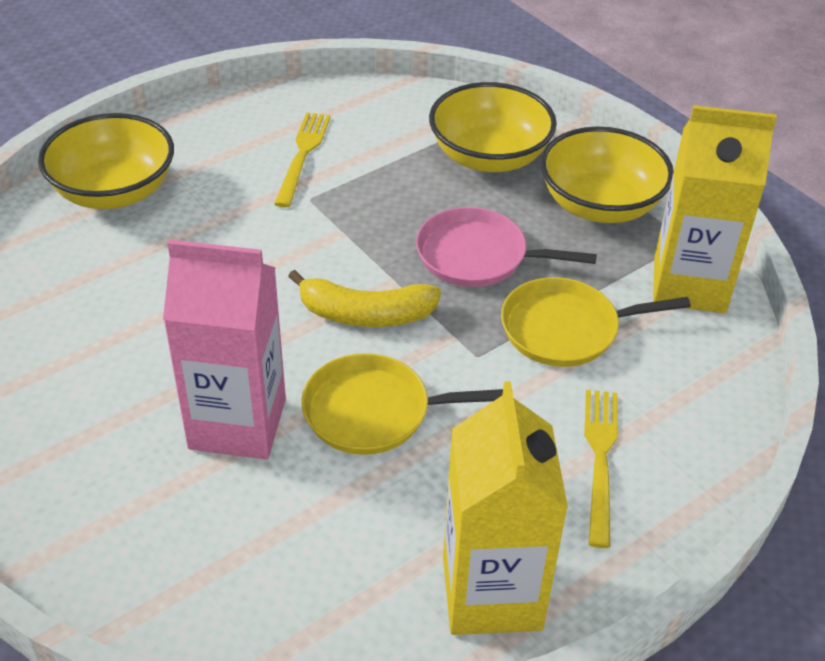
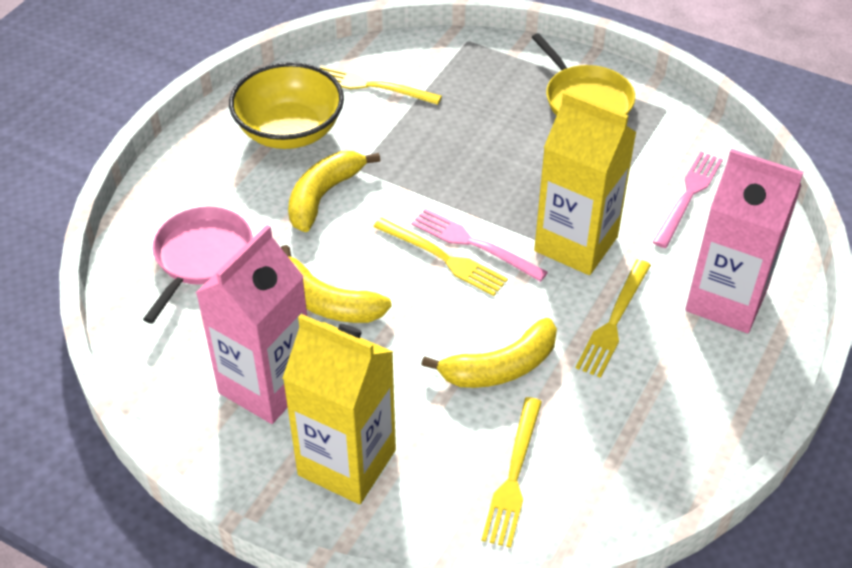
pink carton: 1 -> 2
pink fork: 0 -> 2
yellow banana: 1 -> 3
yellow bowl: 3 -> 1
yellow fork: 2 -> 4
yellow pan: 2 -> 1

